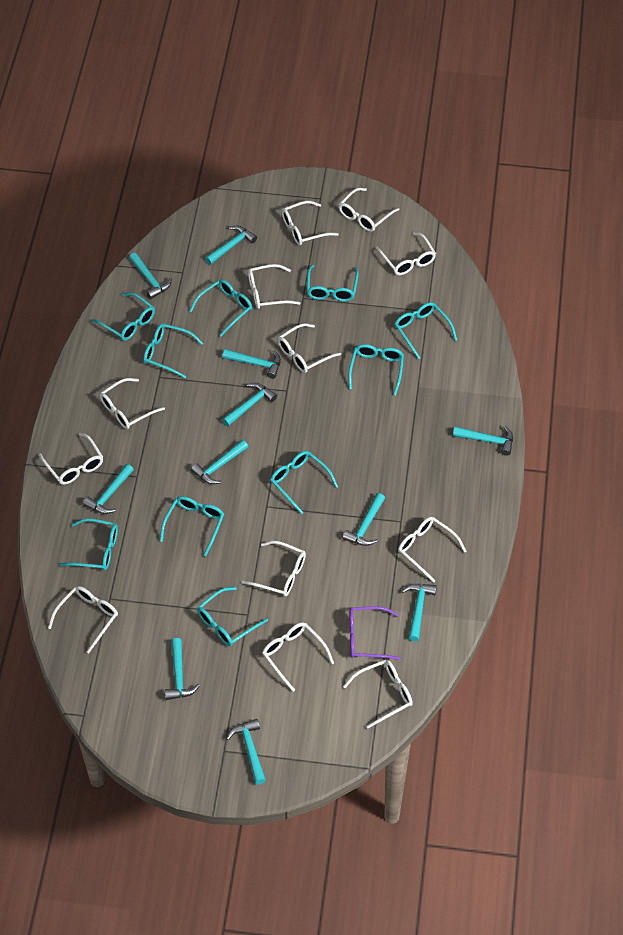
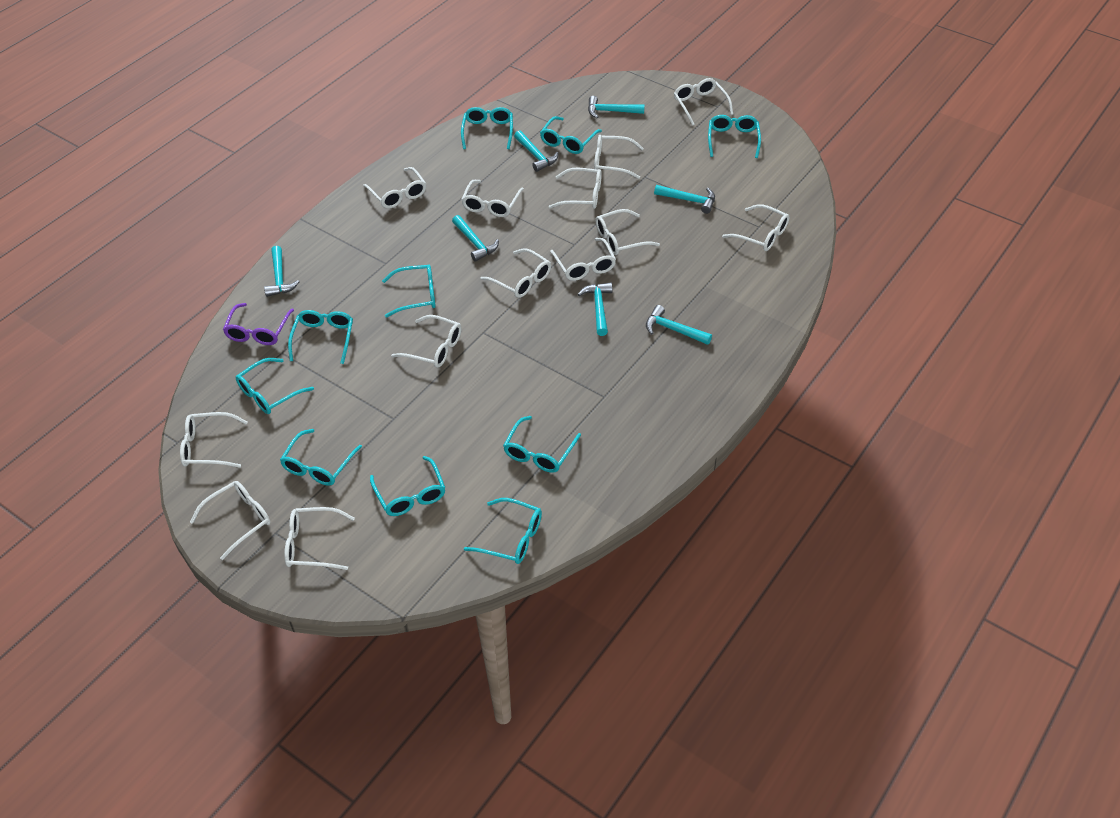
turquoise hammer: 11 -> 7
white glasses: 12 -> 13

